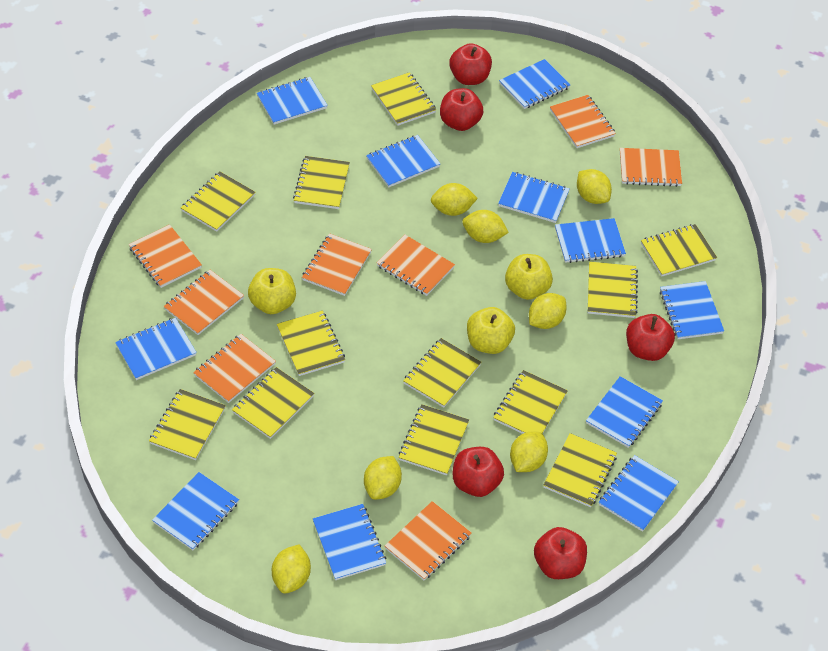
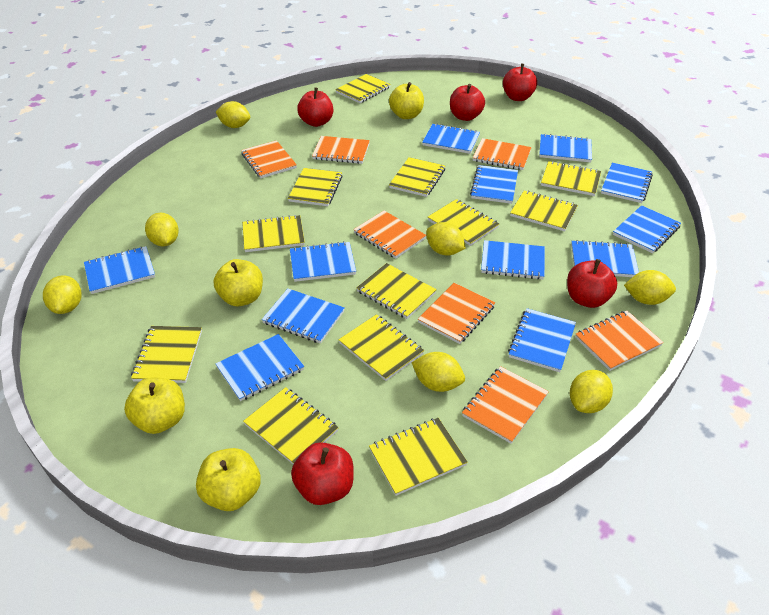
blue notebook: 11 -> 12
orange notebook: 8 -> 7
yellow apple: 3 -> 4

